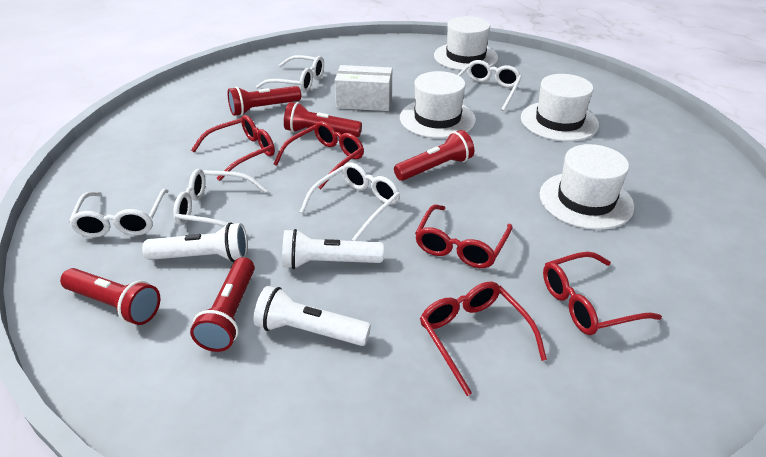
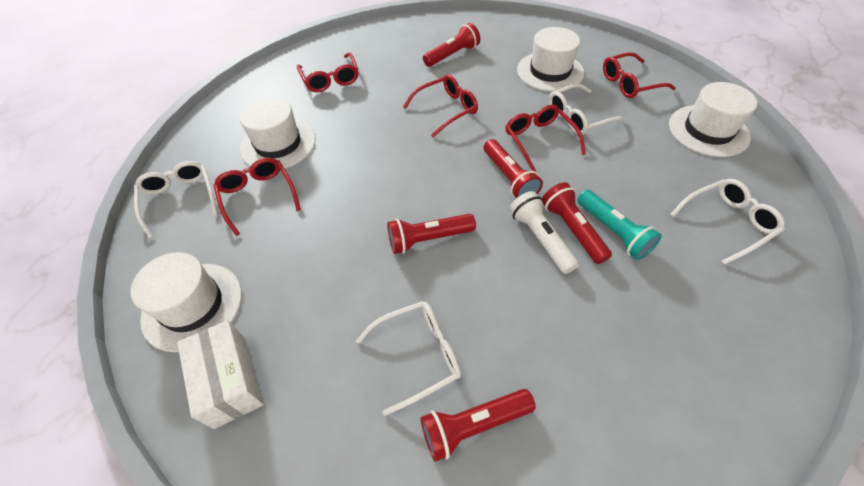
turquoise flashlight: 0 -> 1
white flashlight: 3 -> 1
white glasses: 5 -> 4

